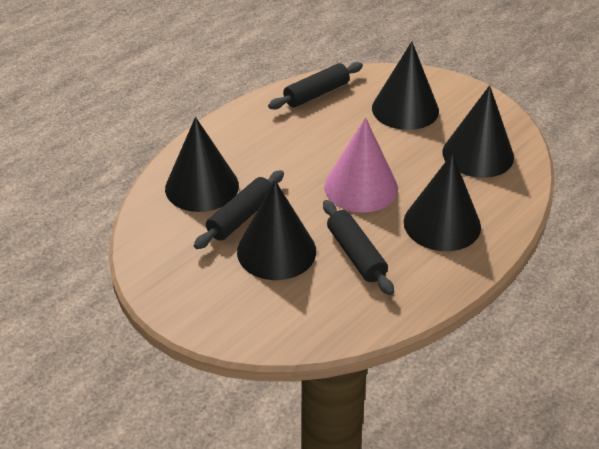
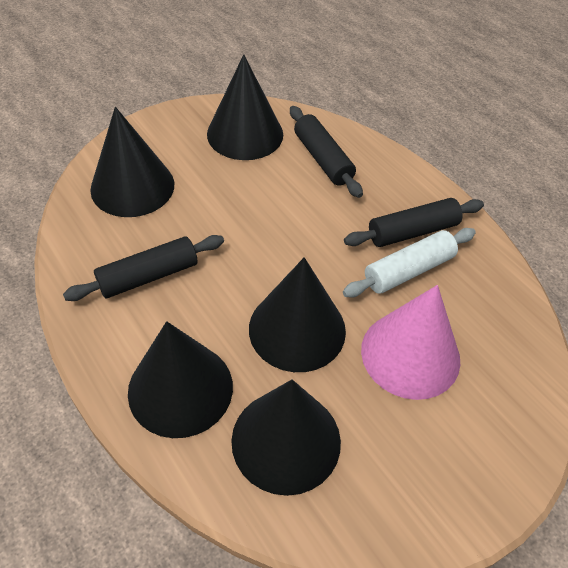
white rolling pin: 0 -> 1

